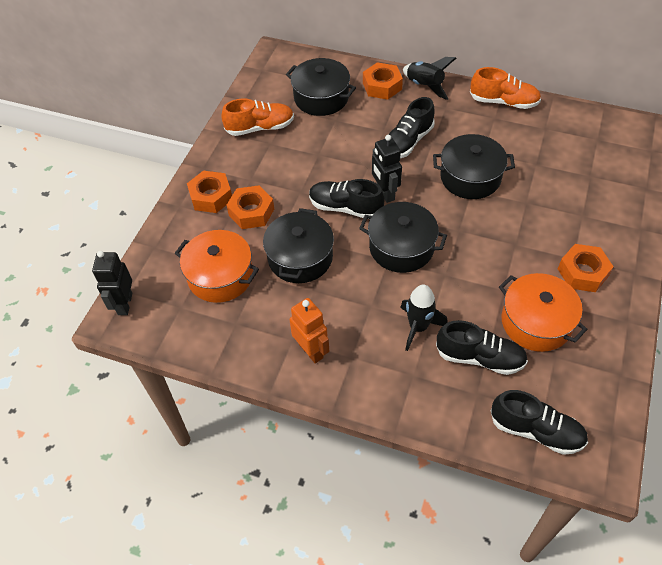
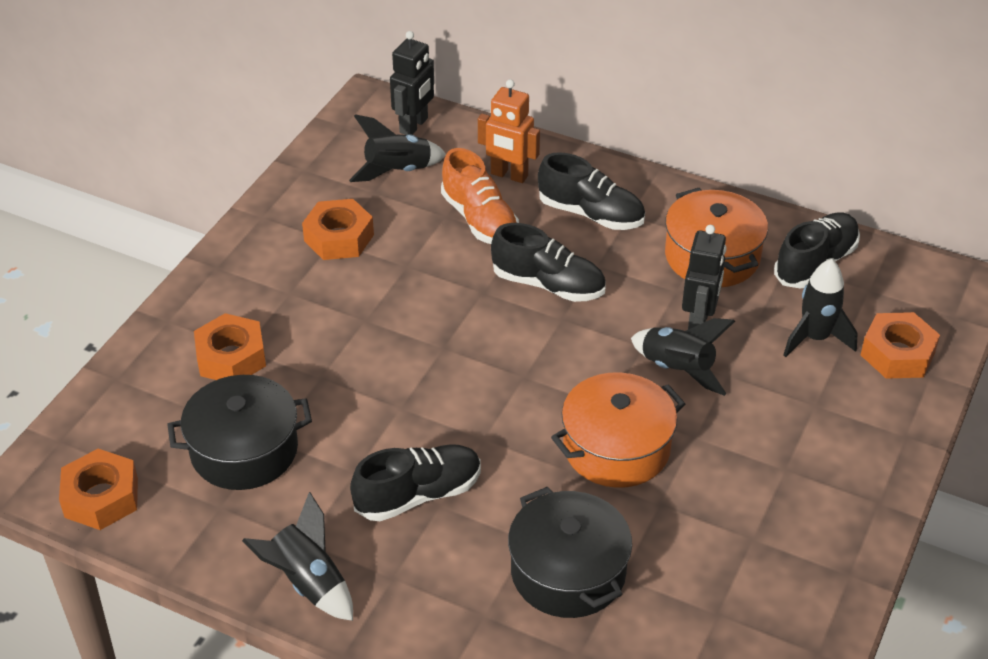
black pot: 4 -> 2
black rocket: 2 -> 4
orange shoe: 2 -> 1

